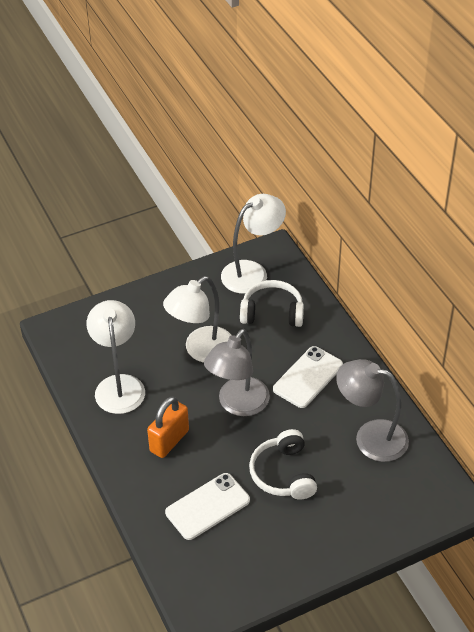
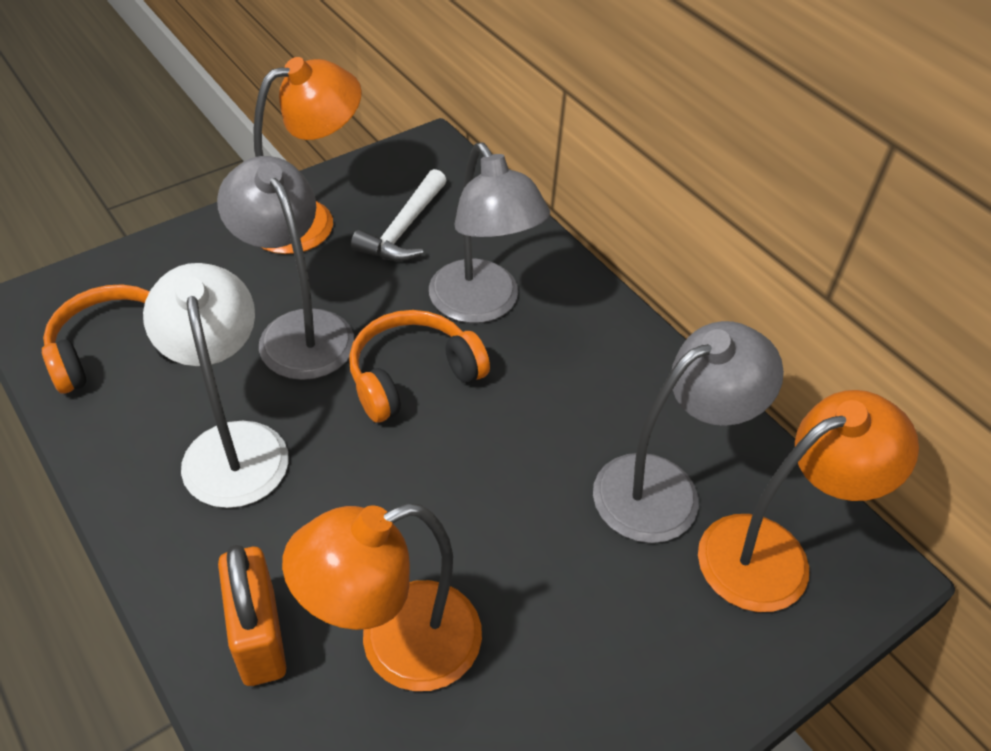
grey lamp: 2 -> 3
orange headphones: 0 -> 2
orange lamp: 0 -> 3
white hammer: 0 -> 1
white headphones: 2 -> 0
white lamp: 3 -> 1
white phone: 2 -> 0

